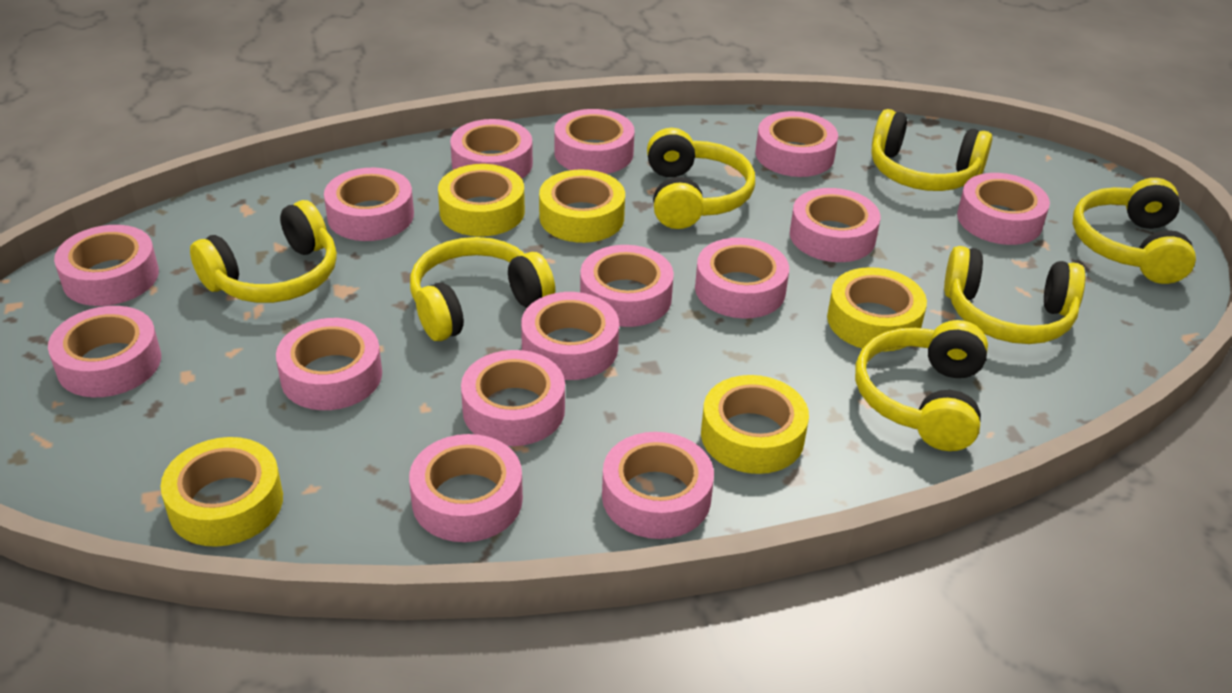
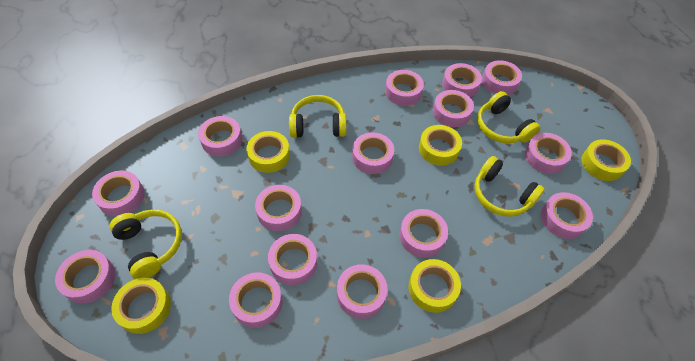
yellow headphones: 7 -> 4

